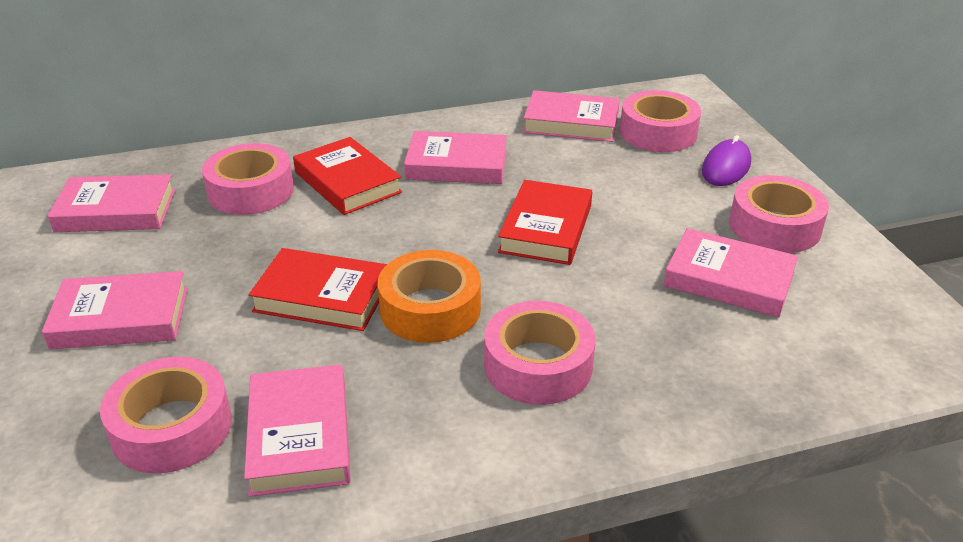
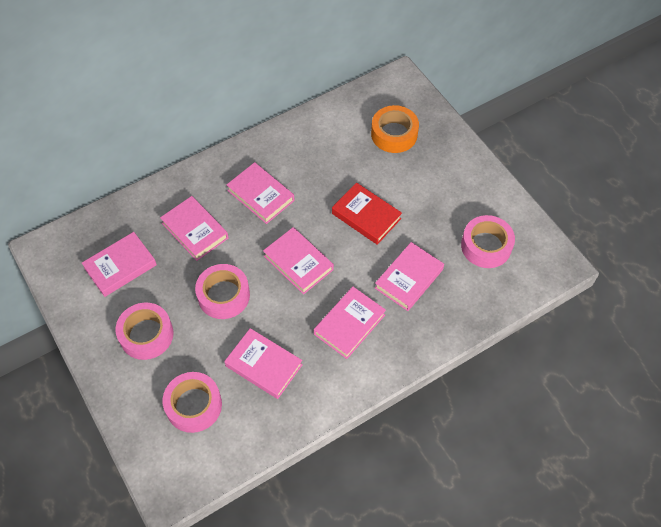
pink book: 6 -> 7
pink tape: 5 -> 4
purple mouse: 1 -> 0
red book: 3 -> 1

